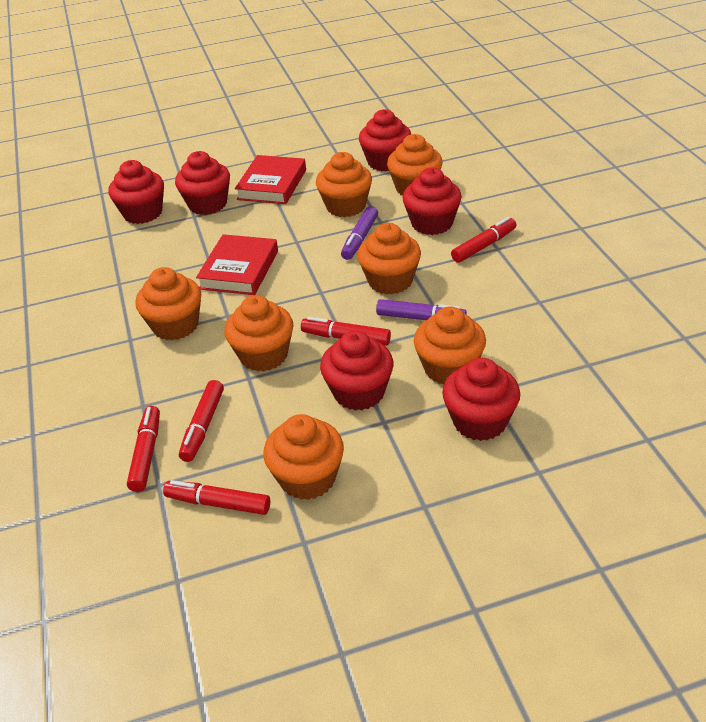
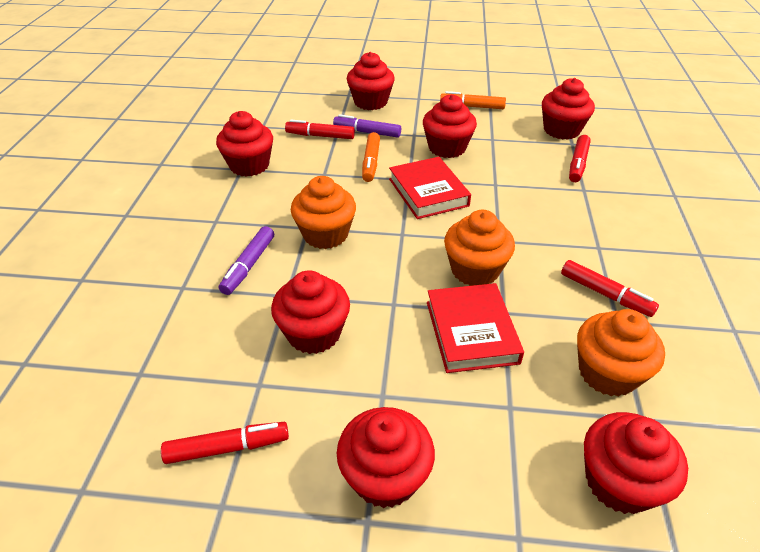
orange cupcake: 7 -> 3
orange marker: 0 -> 2
red cupcake: 6 -> 7
red marker: 5 -> 4

